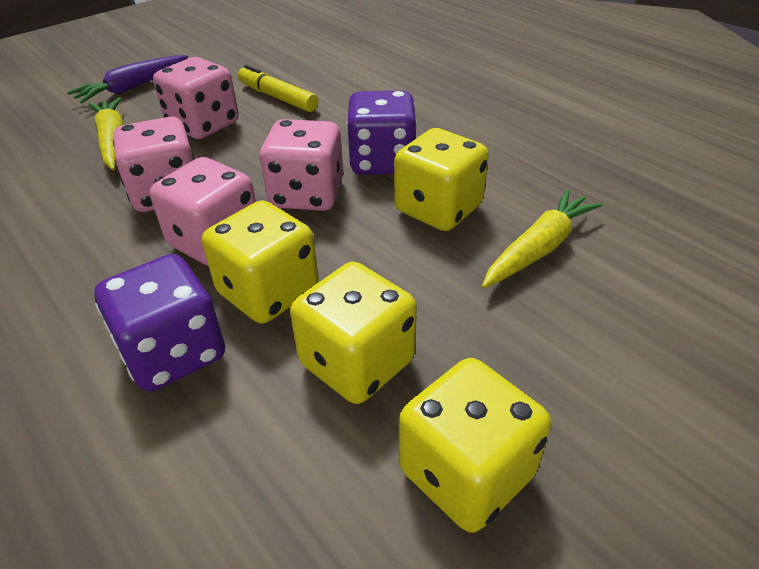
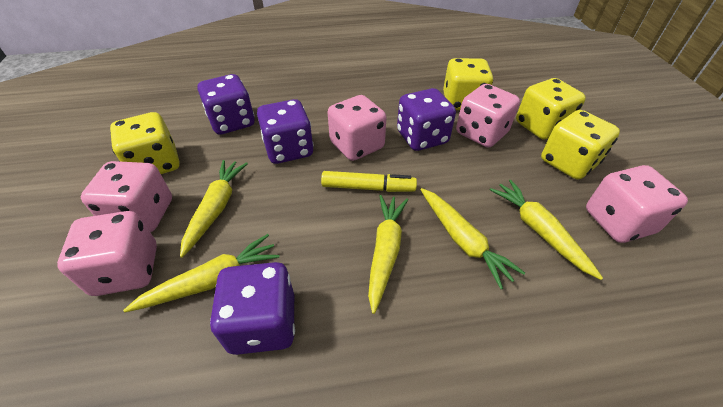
pink dice: 4 -> 5
purple carrot: 1 -> 0
purple dice: 2 -> 4
yellow carrot: 2 -> 5

